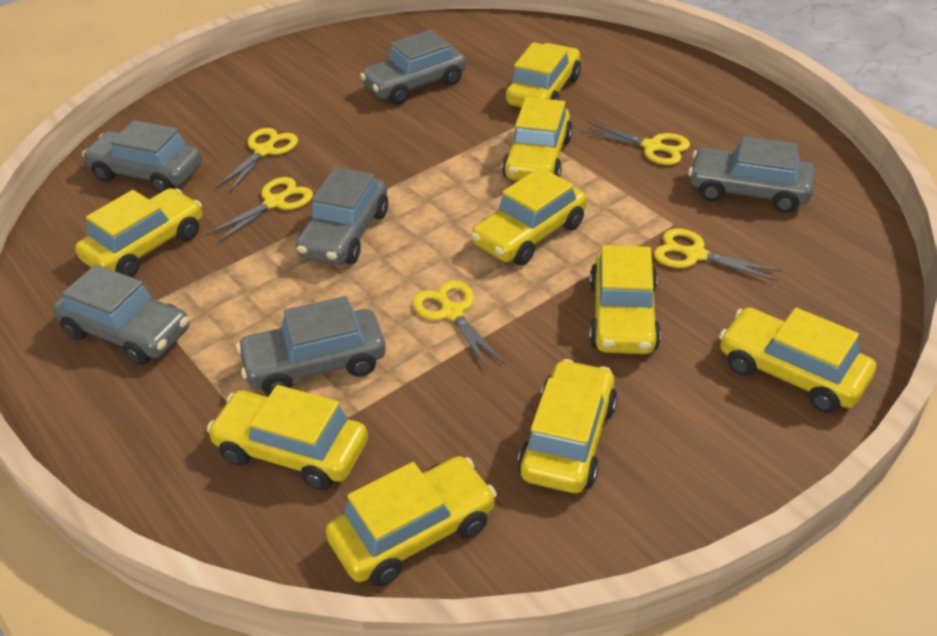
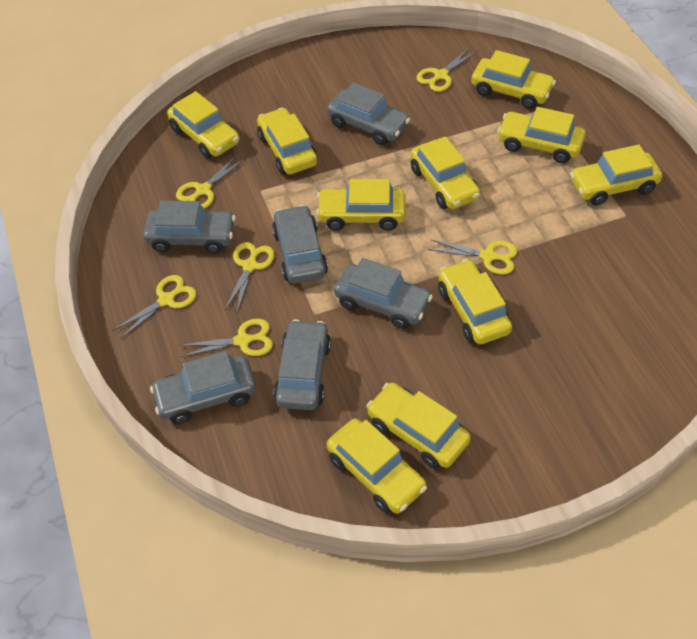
yellow car: 9 -> 10
yellow scissors: 5 -> 6

